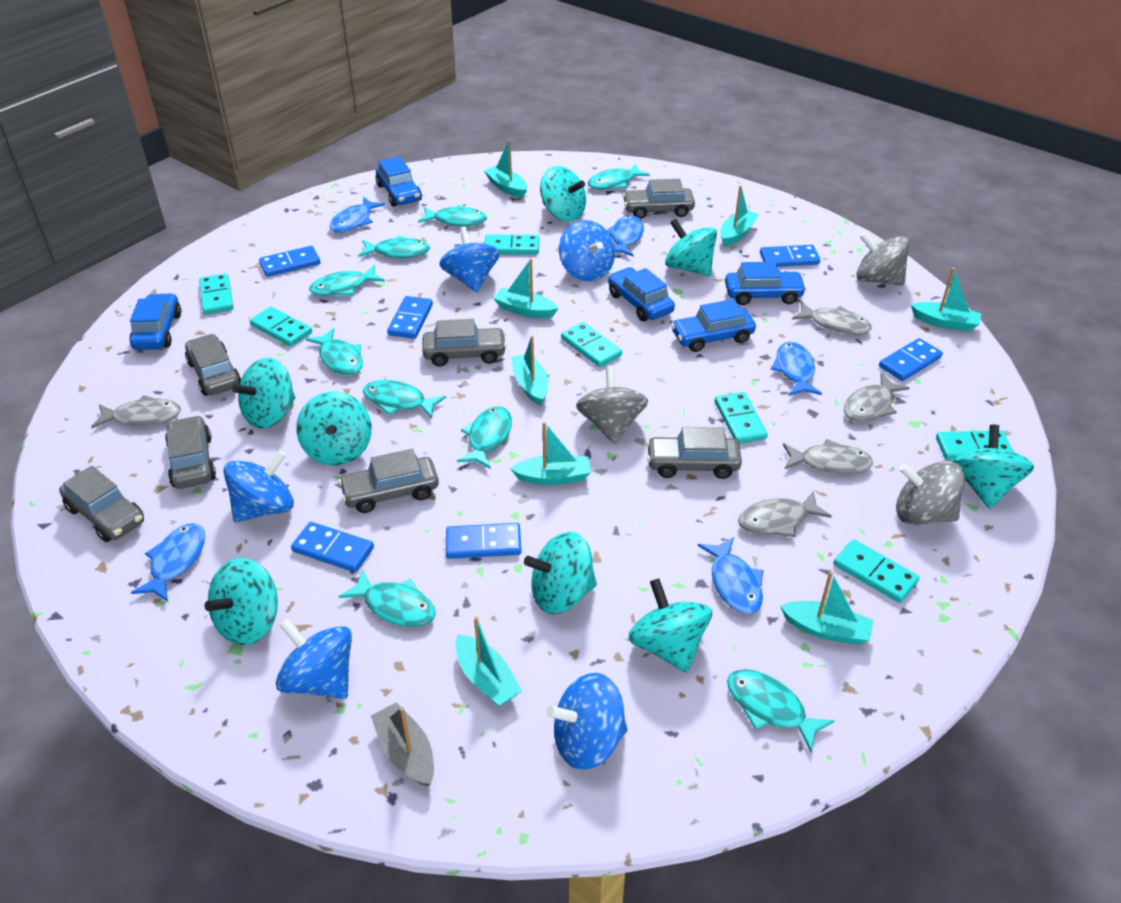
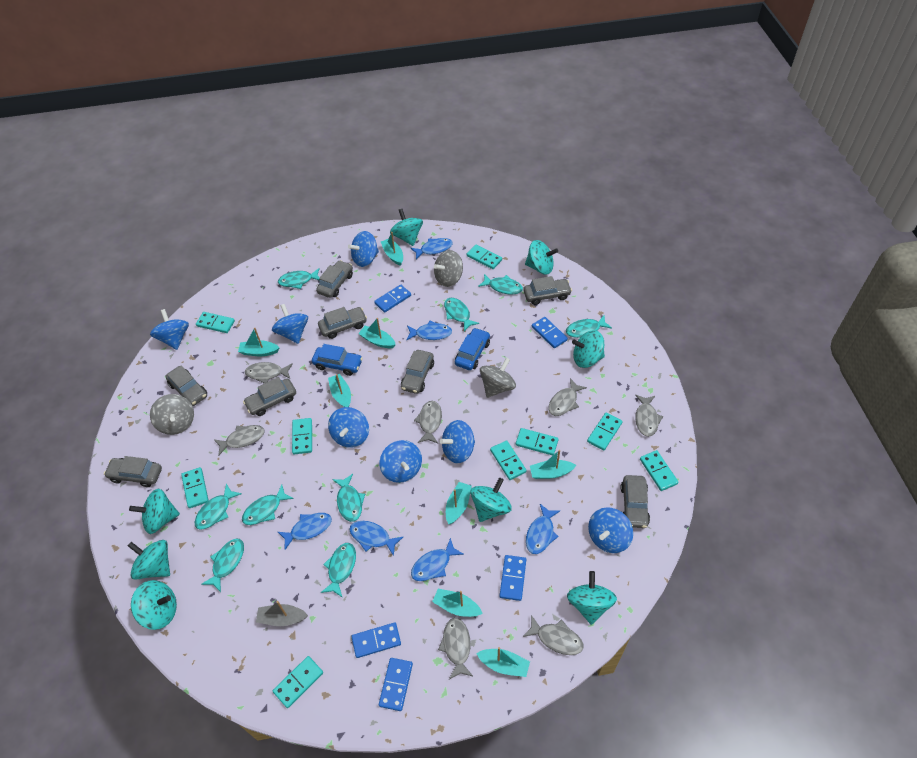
blue car: 5 -> 2
blue domino: 6 -> 5
blue fish: 5 -> 6
blue spinning top: 5 -> 7
grey car: 7 -> 8
grey fish: 5 -> 7
turquoise domino: 7 -> 9

